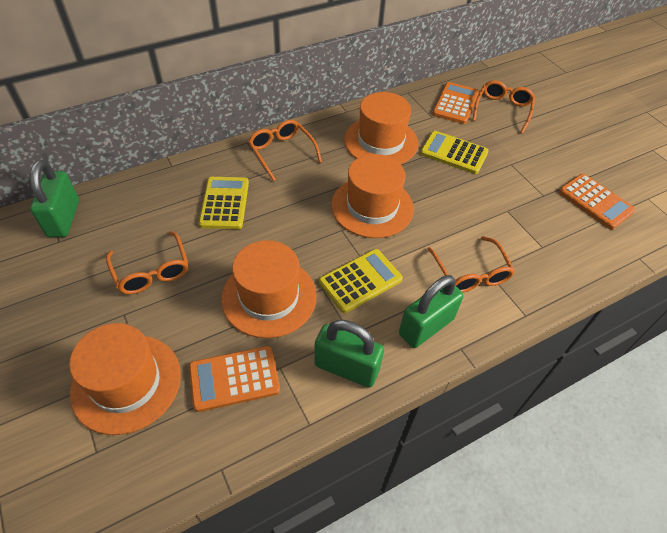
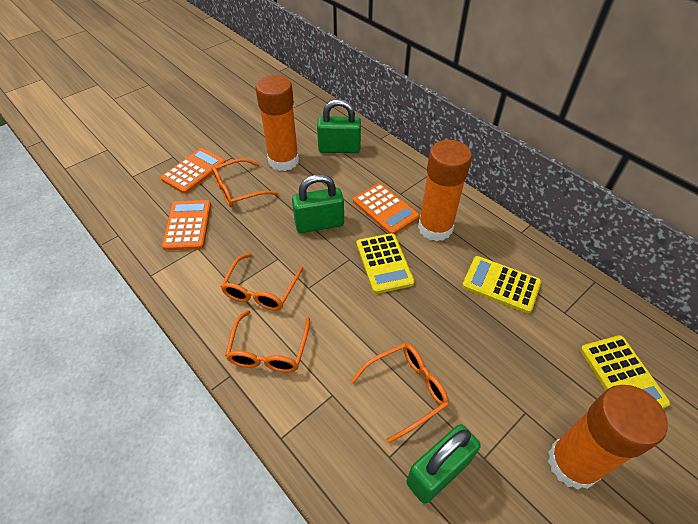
orange glue stick: 0 -> 3
orange hat: 4 -> 0

